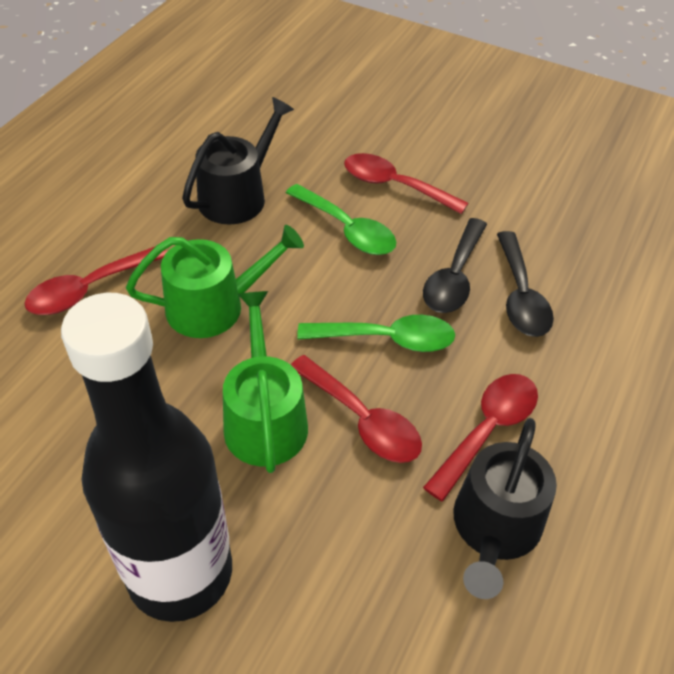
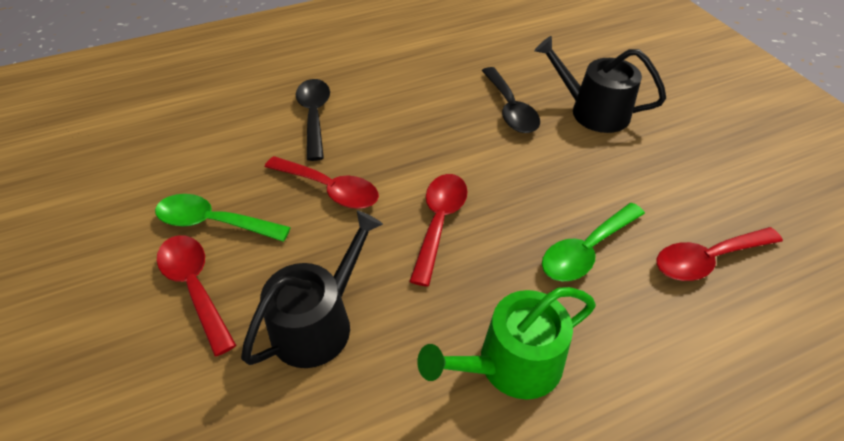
black bottle: 1 -> 0
green watering can: 2 -> 1

